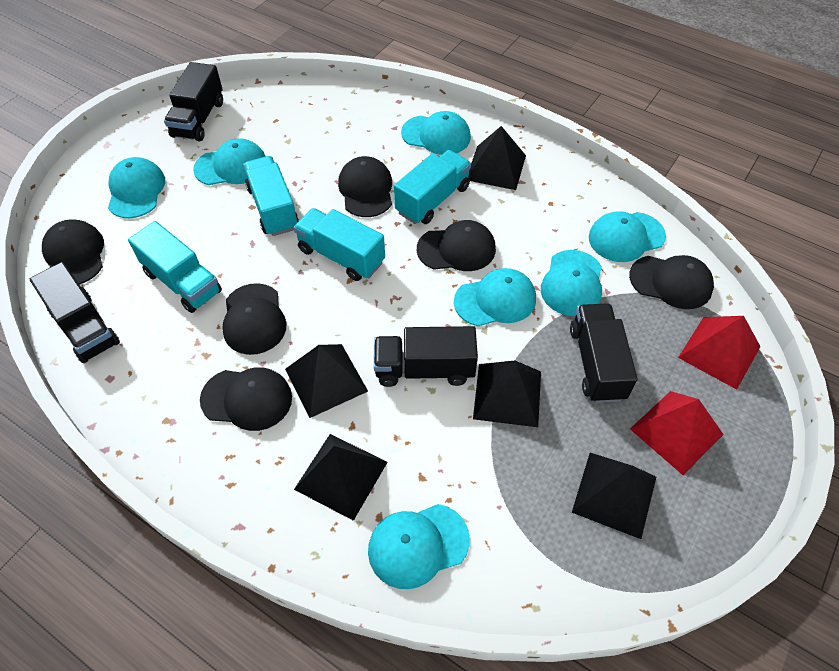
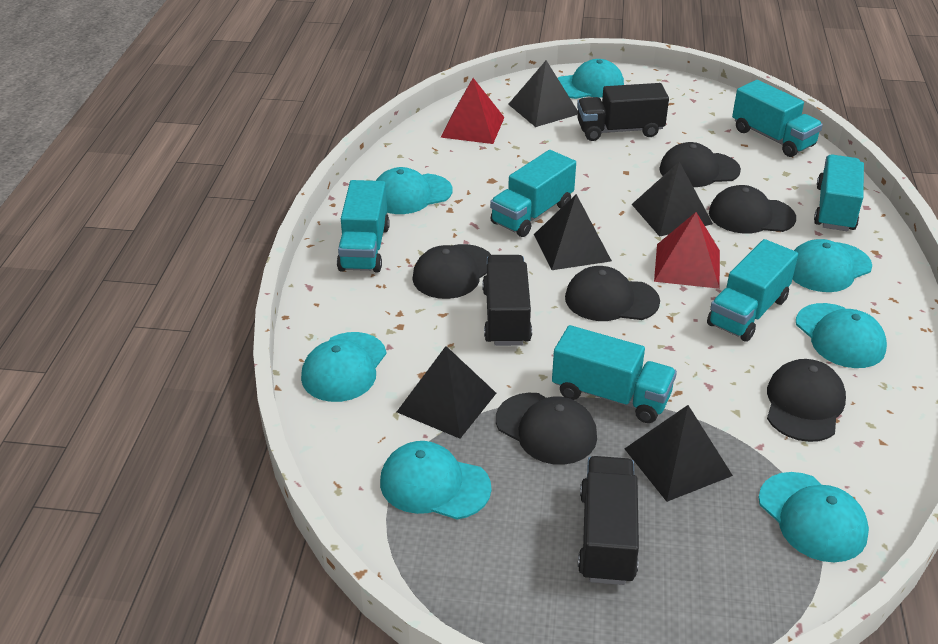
black truck: 4 -> 3
turquoise truck: 4 -> 6

